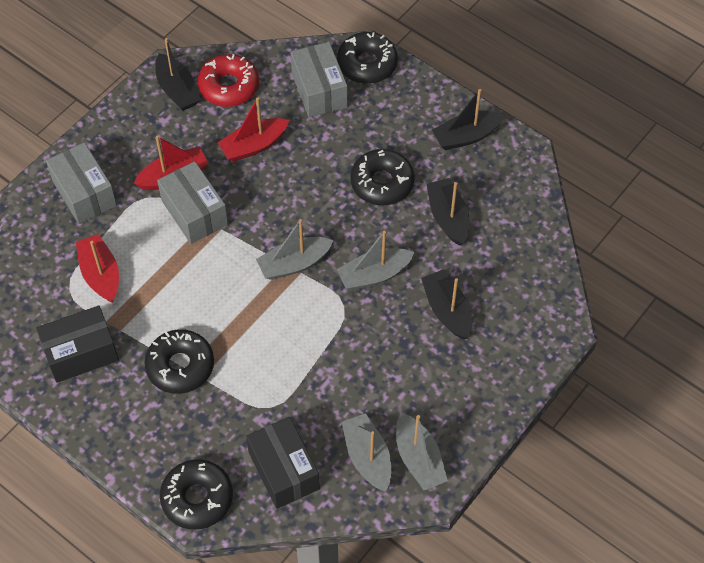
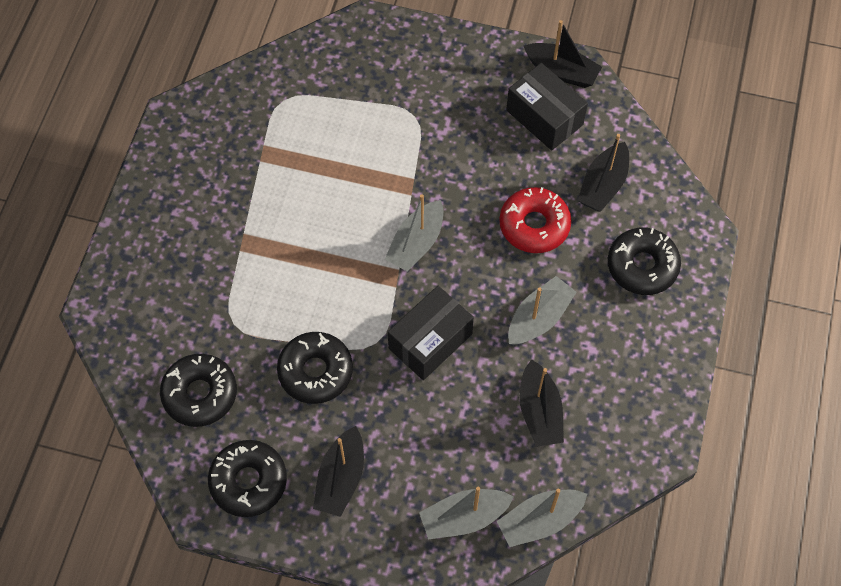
grey box: 3 -> 0
red boat: 3 -> 0

